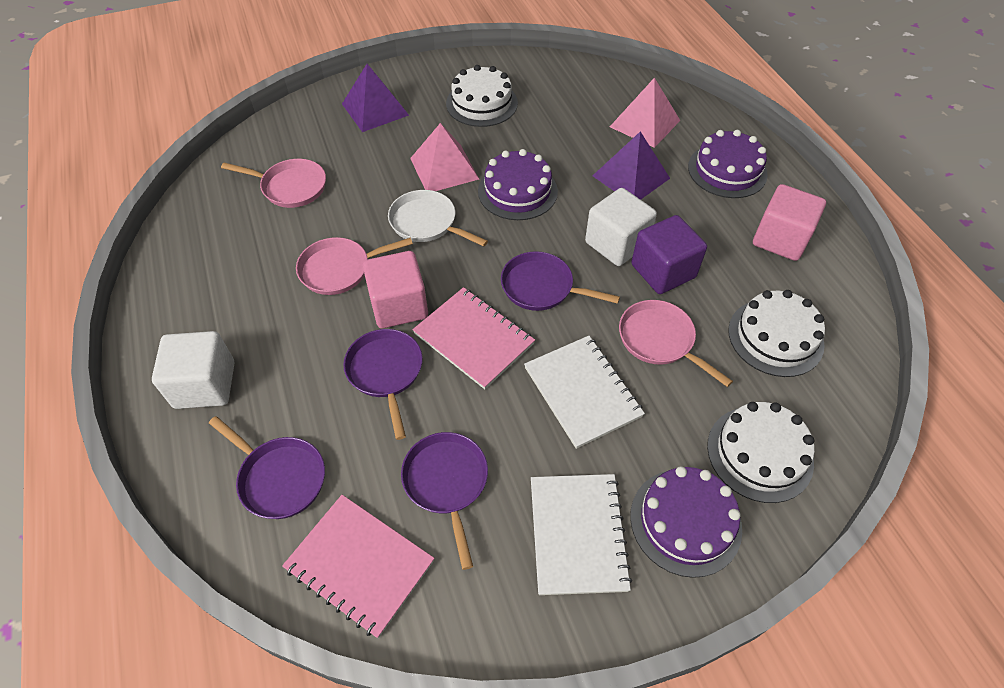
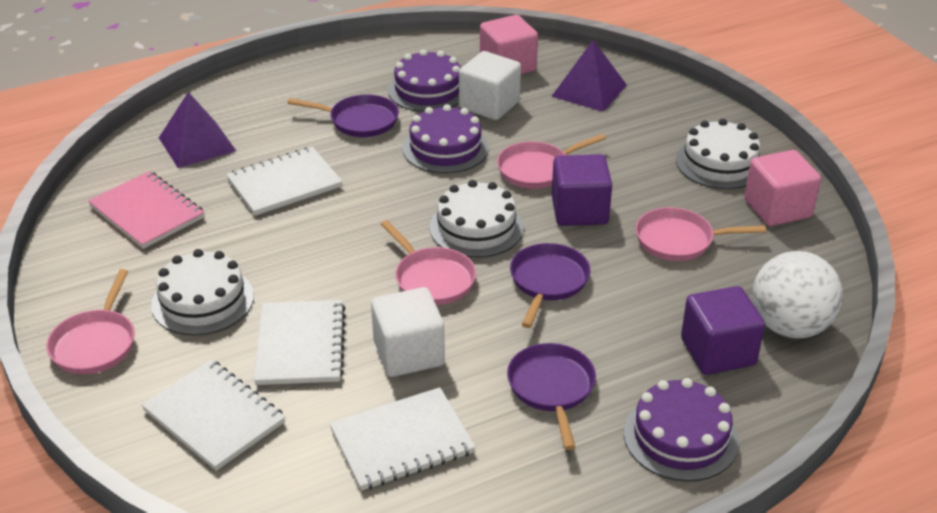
pink notebook: 2 -> 1
pink pan: 3 -> 4
pink pyramid: 2 -> 0
purple cube: 1 -> 2
purple pan: 4 -> 3
white ball: 0 -> 1
white notebook: 2 -> 4
white pan: 1 -> 0

